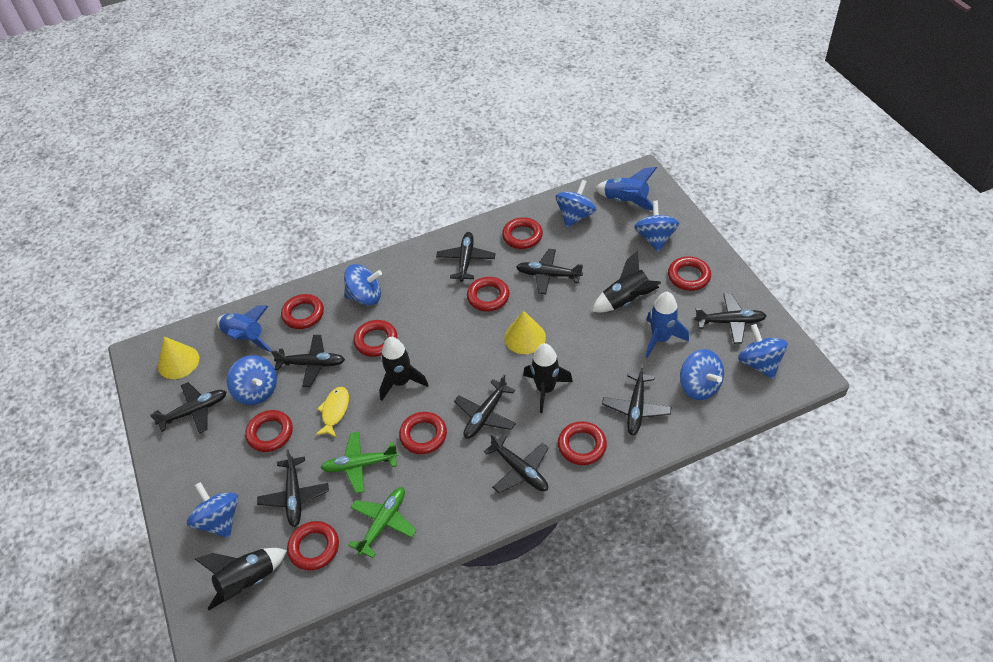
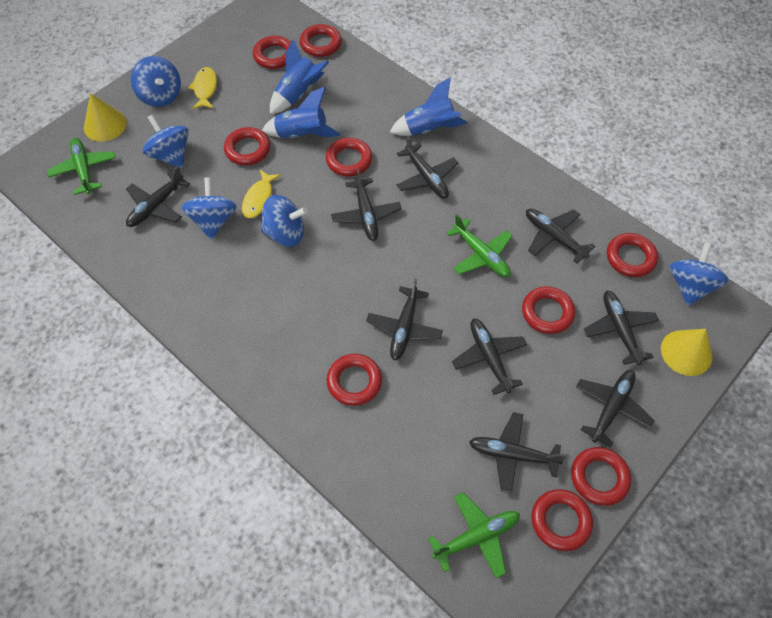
black rocket: 4 -> 0
blue spinning top: 7 -> 5
green plane: 2 -> 3
yellow fish: 1 -> 2

